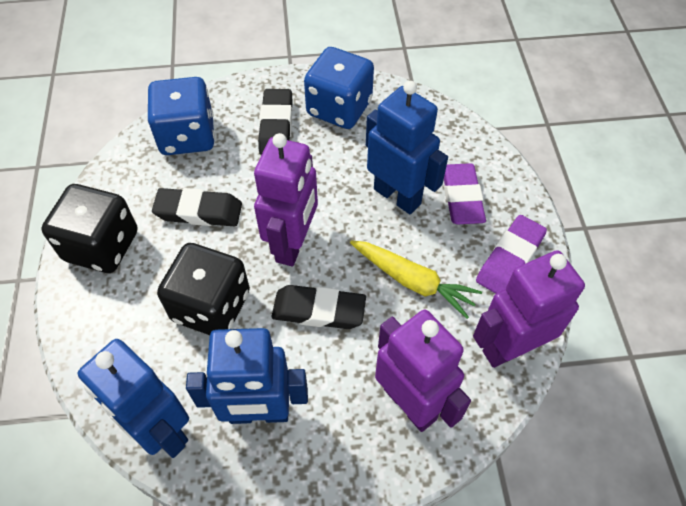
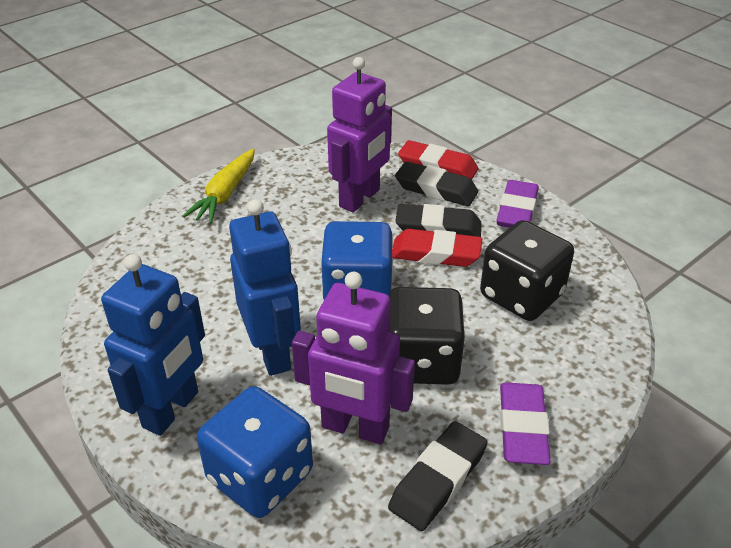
blue robot: 3 -> 2
purple robot: 3 -> 2
red eraser: 0 -> 2

